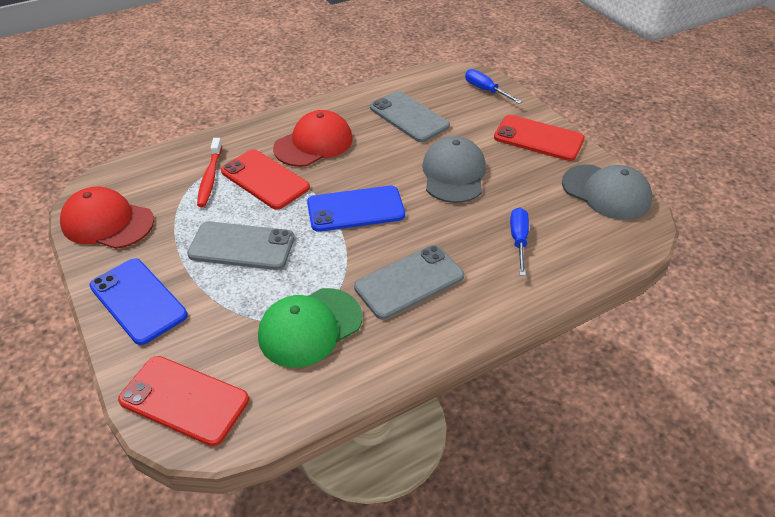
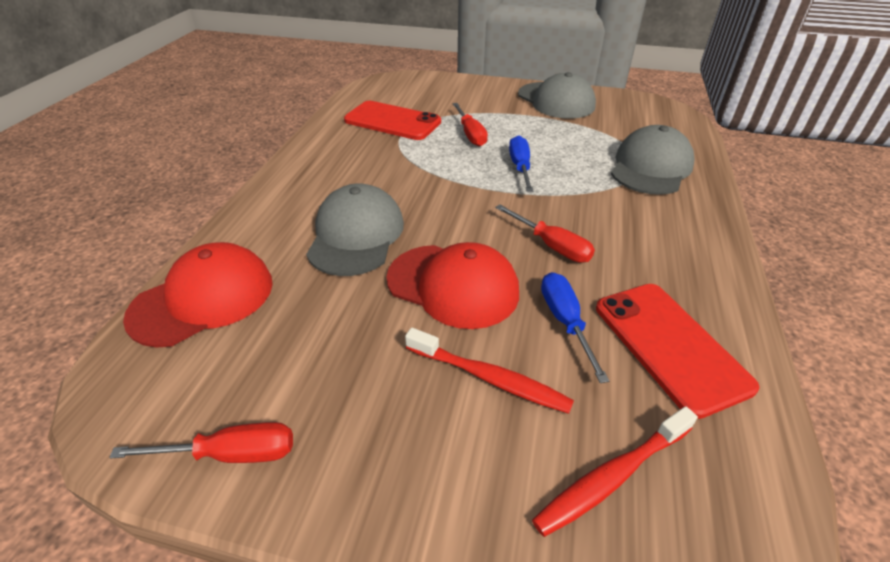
blue phone: 2 -> 0
green cap: 1 -> 0
grey cap: 2 -> 3
grey phone: 3 -> 0
red phone: 3 -> 2
red screwdriver: 0 -> 3
red toothbrush: 1 -> 2

